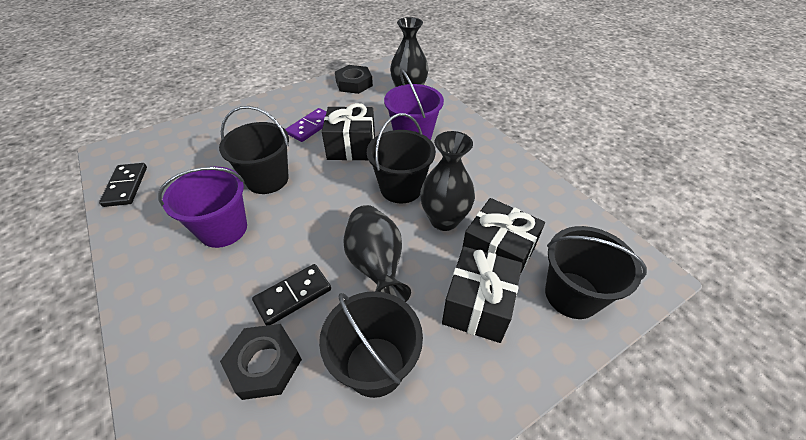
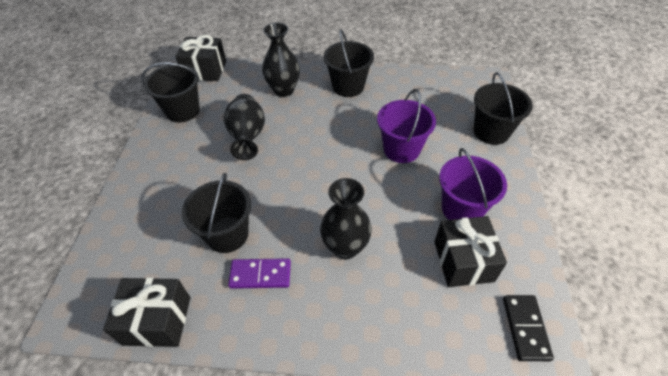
black domino: 2 -> 1
black nut: 2 -> 0

